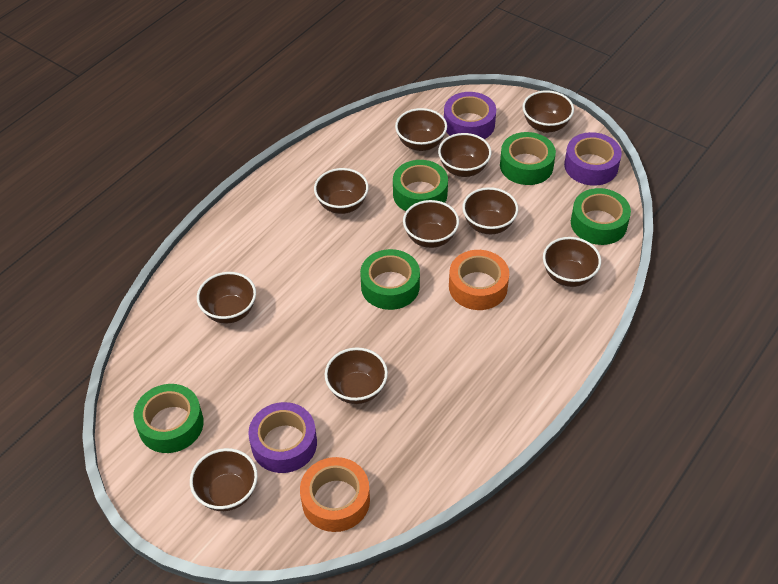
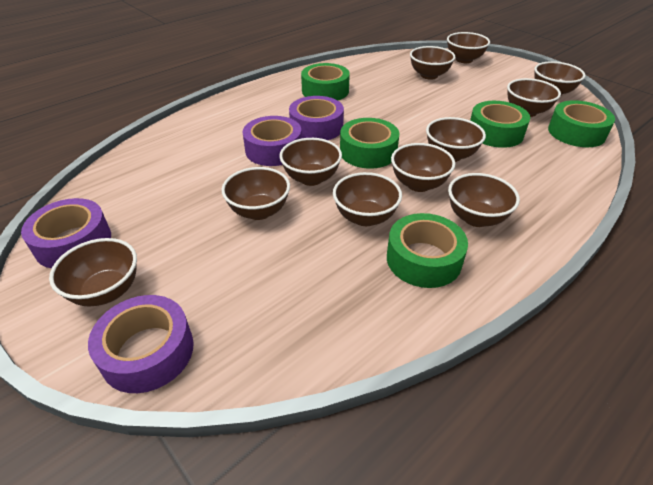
brown bowl: 10 -> 11
orange tape: 2 -> 0
purple tape: 3 -> 4

